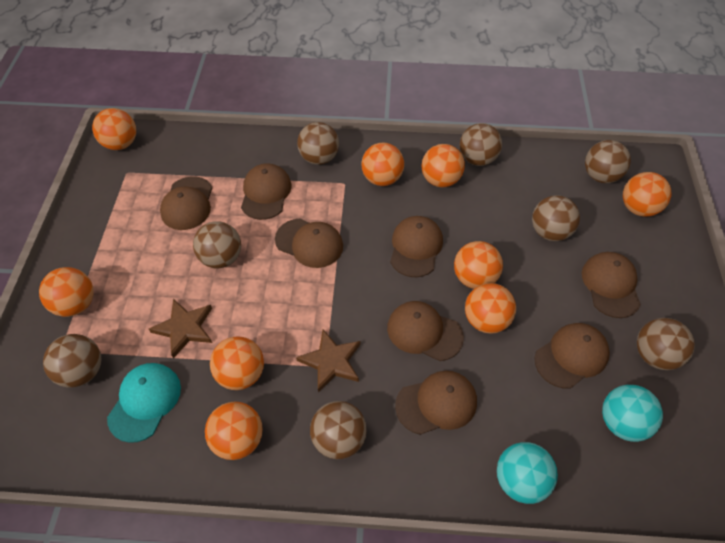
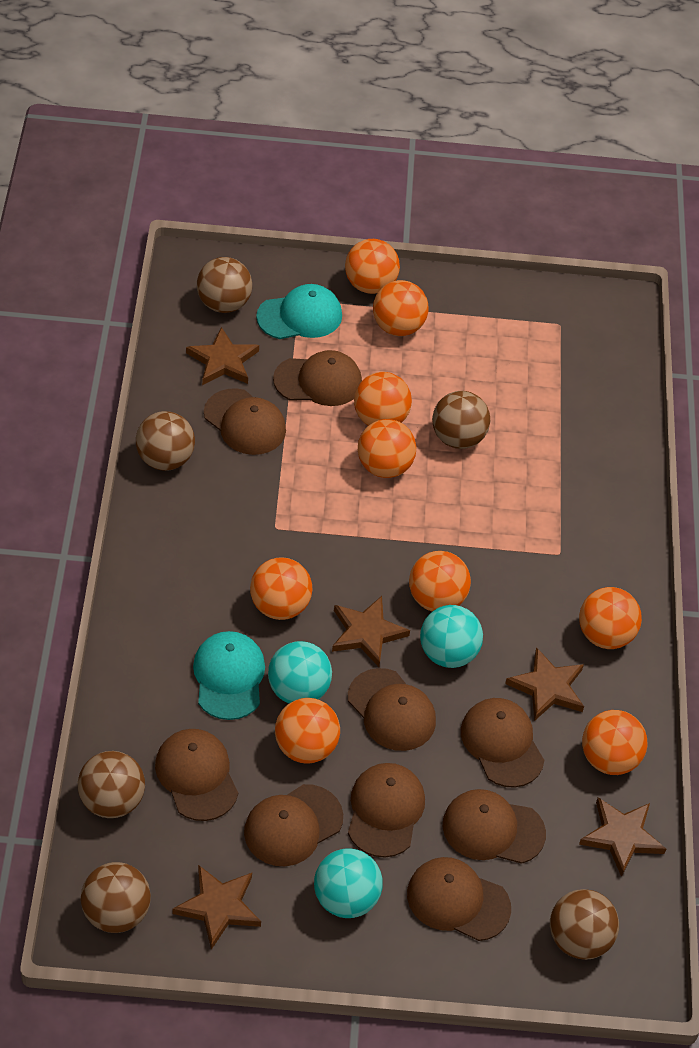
brown ball: 8 -> 6
brown cap: 8 -> 9
brown star: 2 -> 5
turquoise ball: 2 -> 3
turquoise cap: 1 -> 2

